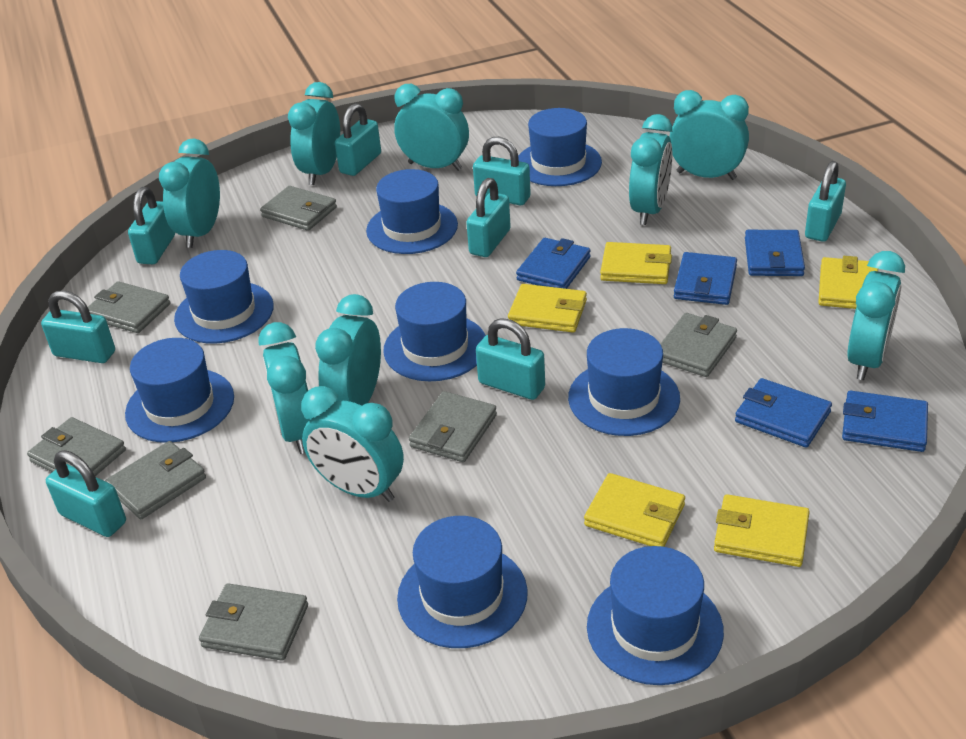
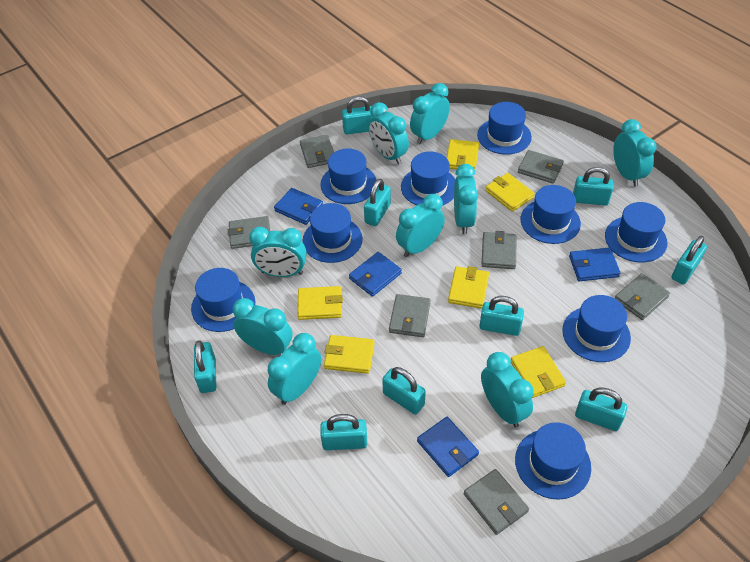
blue hat: 8 -> 9
blue wallet: 5 -> 4
turquoise padlock: 8 -> 9
yellow wallet: 5 -> 6

